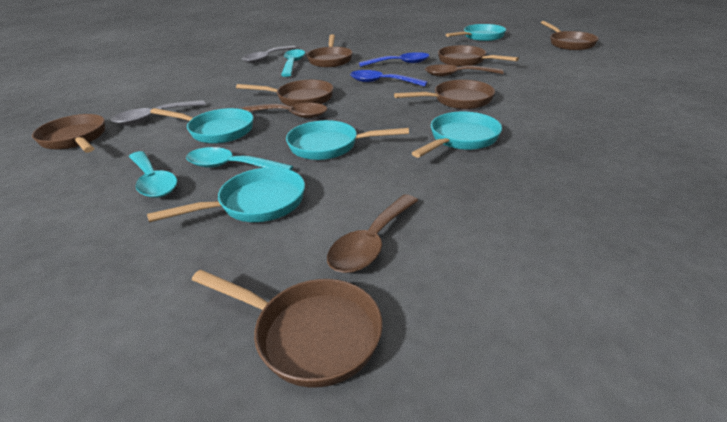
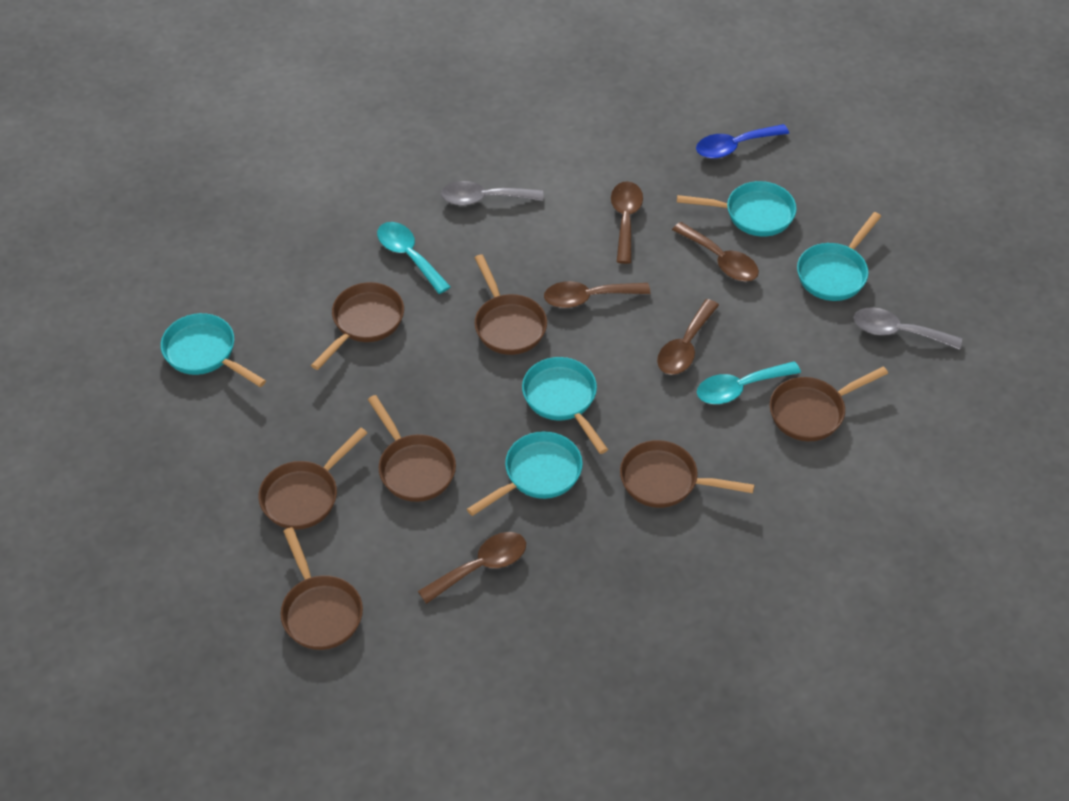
blue spoon: 2 -> 1
brown spoon: 3 -> 5
turquoise spoon: 3 -> 2

